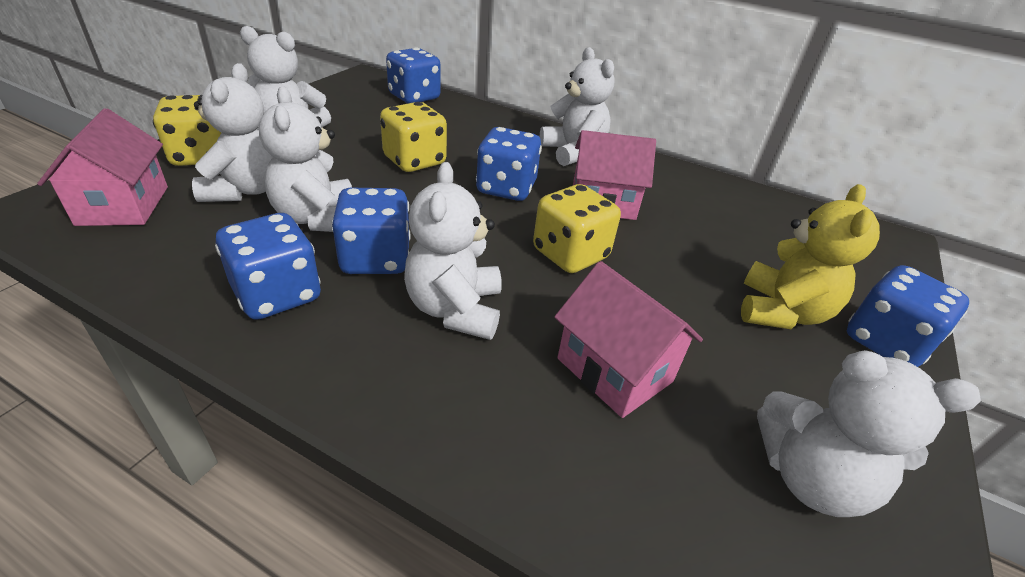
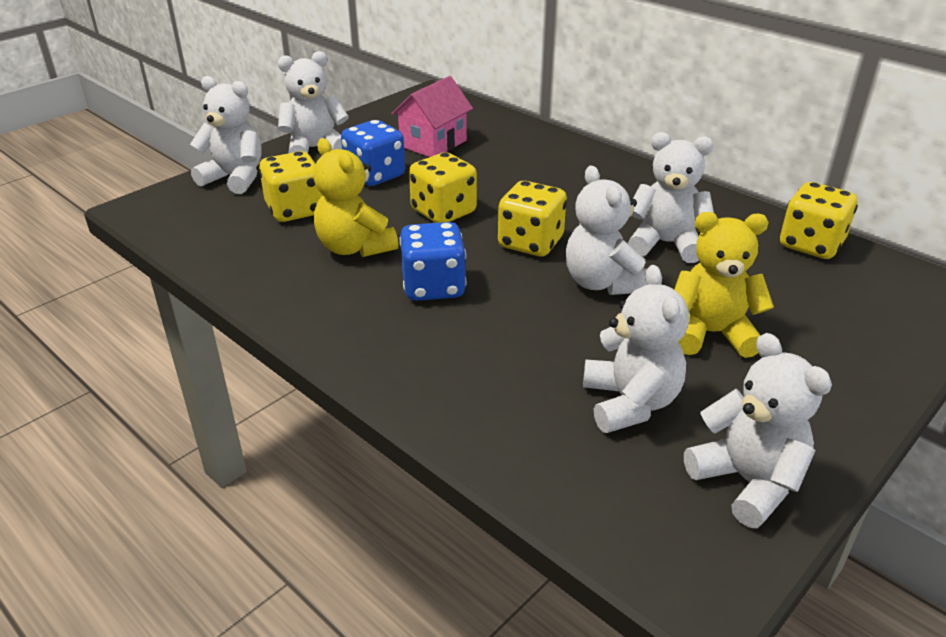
blue dice: 5 -> 2
pink house: 3 -> 1
yellow dice: 3 -> 4
yellow teddy bear: 1 -> 2

